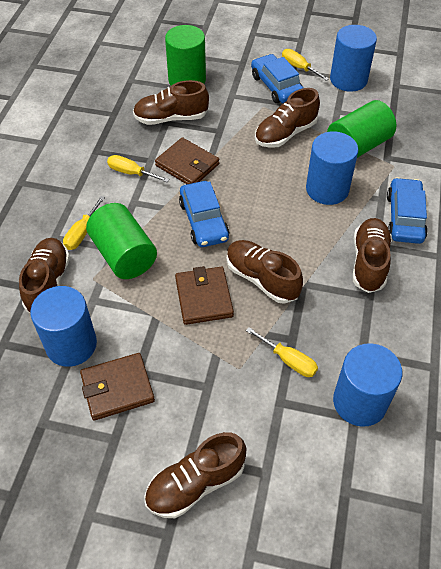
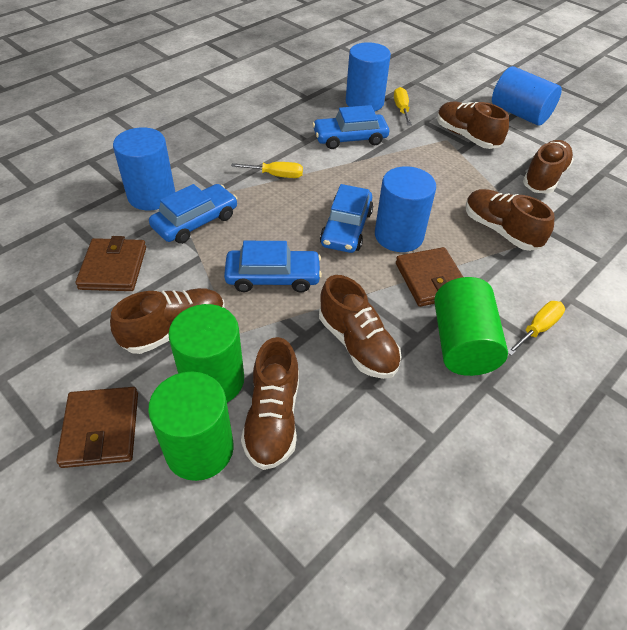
blue car: 3 -> 4
yellow screwdriver: 4 -> 3

